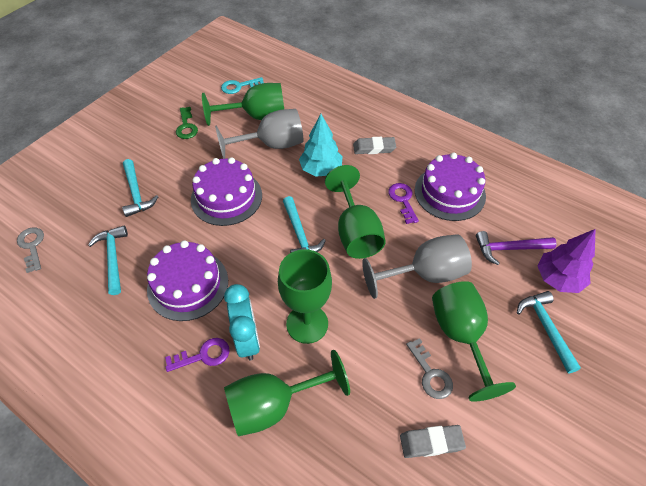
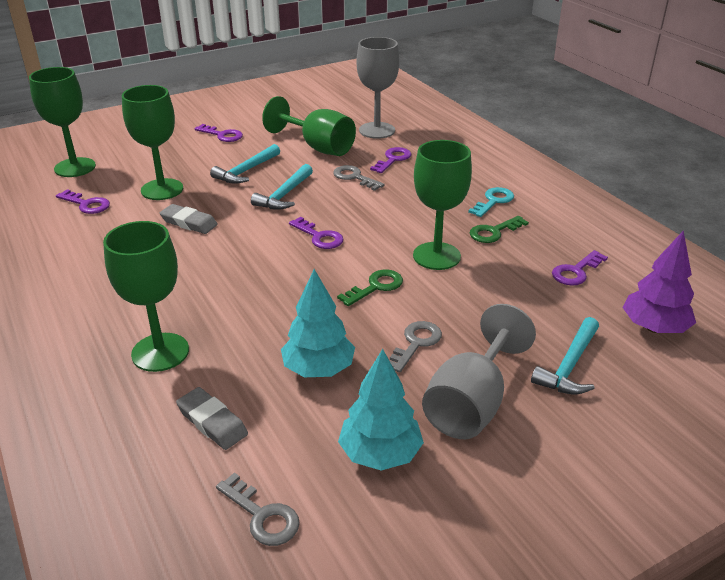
green key: 1 -> 2
grey key: 2 -> 3
purple cake: 3 -> 0
purple hammer: 1 -> 0
purple key: 2 -> 5
turquoise clock: 1 -> 0
turquoise hammer: 4 -> 3
turquoise tree: 1 -> 2

